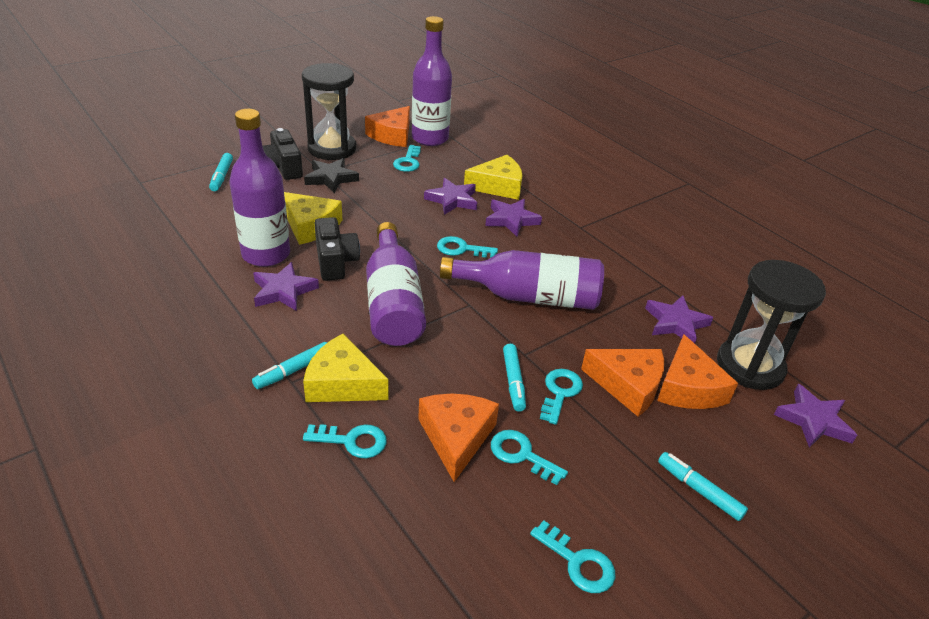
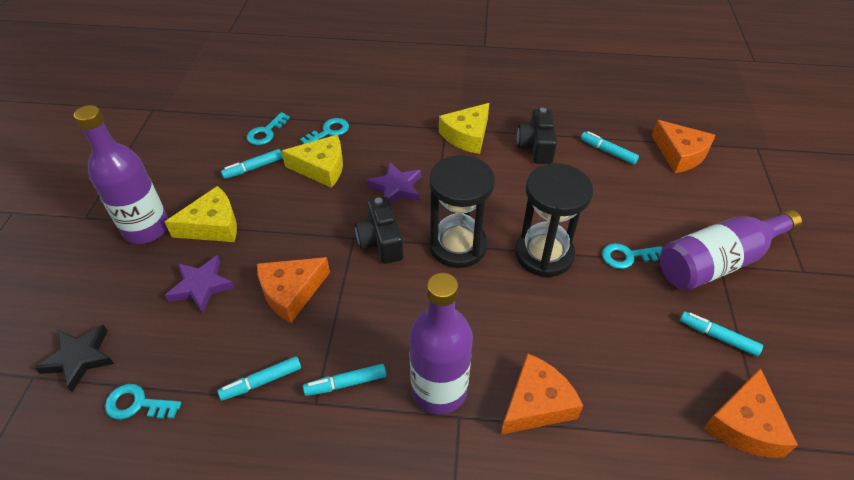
purple bottle: 4 -> 3
purple star: 5 -> 2
turquoise key: 6 -> 4
turquoise marker: 4 -> 5

